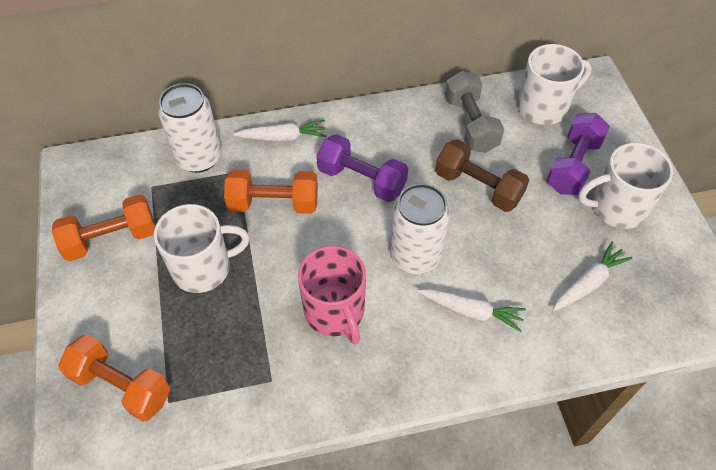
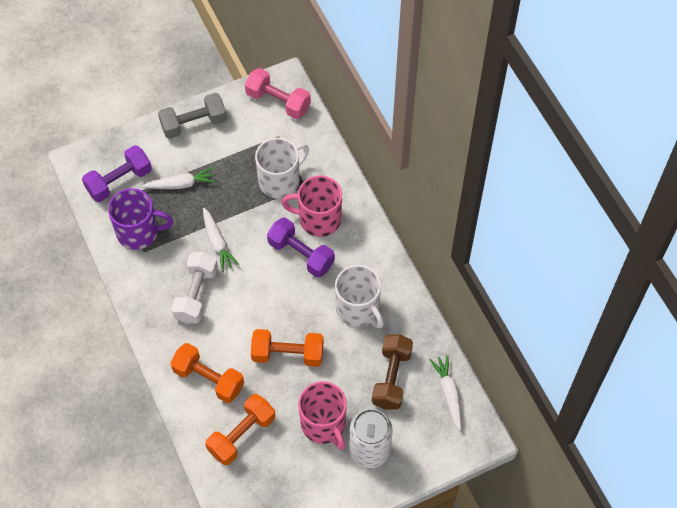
pink dumbbell: 0 -> 1
pink mug: 1 -> 2
purple mug: 0 -> 1
white can: 2 -> 1
white dumbbell: 0 -> 1
white mug: 3 -> 2

